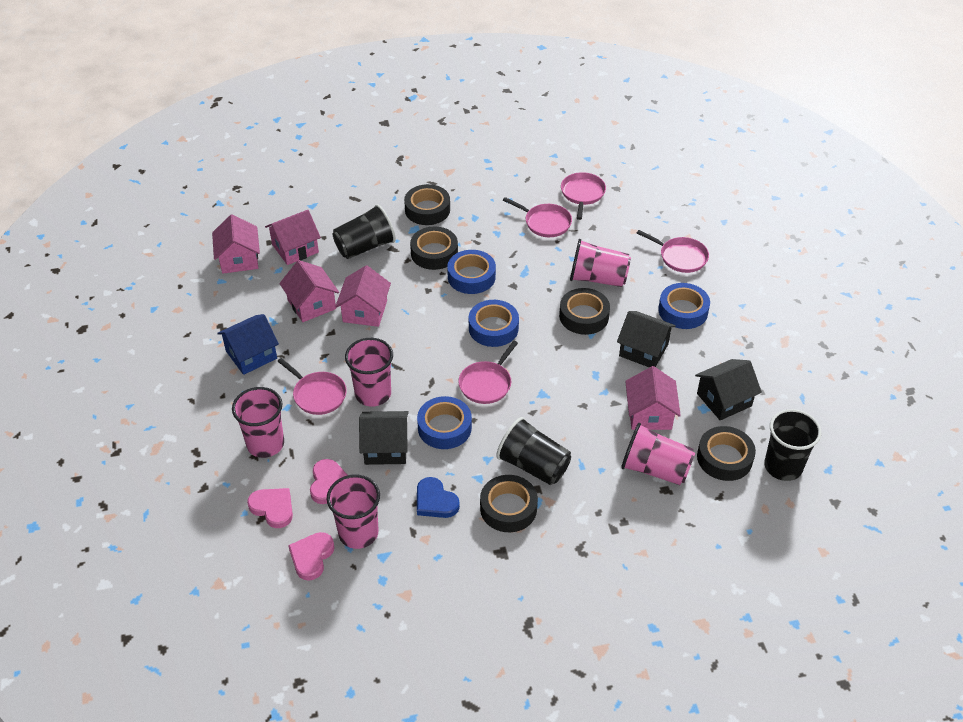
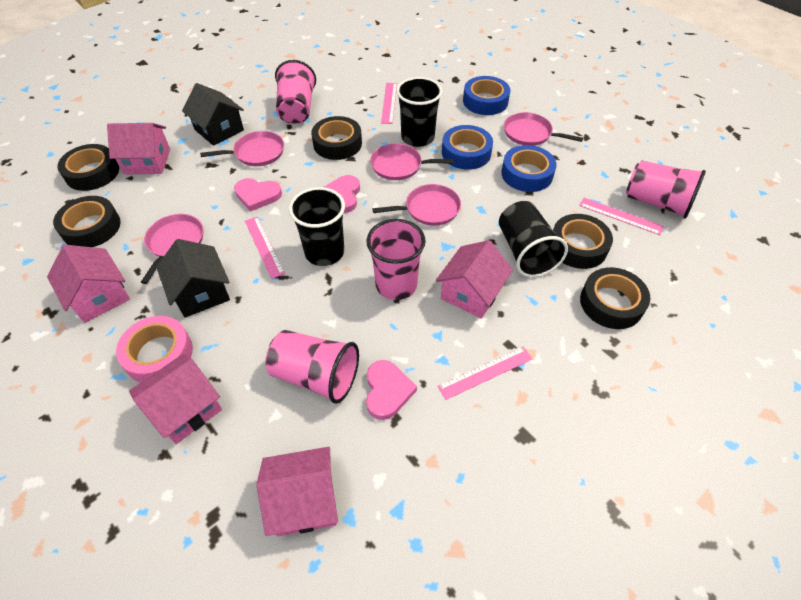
black house: 3 -> 2
blue heart: 1 -> 0
blue house: 1 -> 0
blue tape: 4 -> 3
pink cup: 5 -> 4
pink ruler: 0 -> 4
pink tape: 0 -> 1

